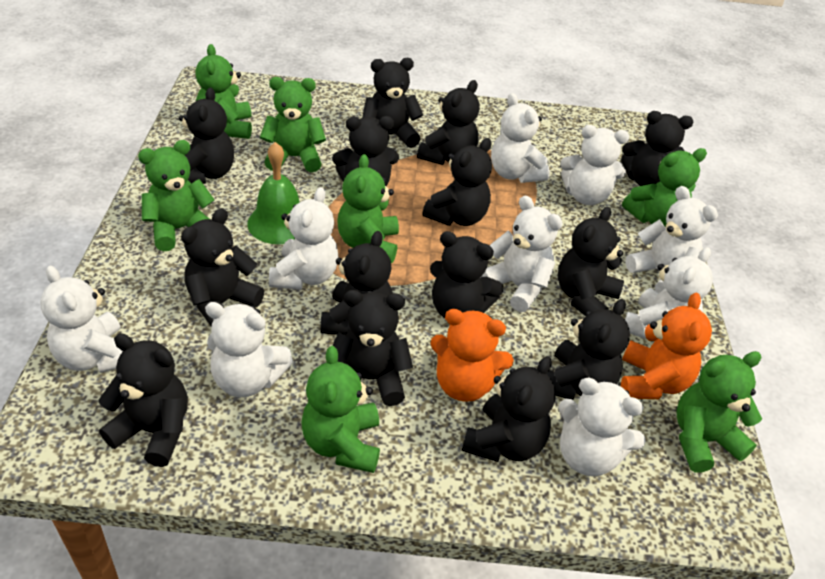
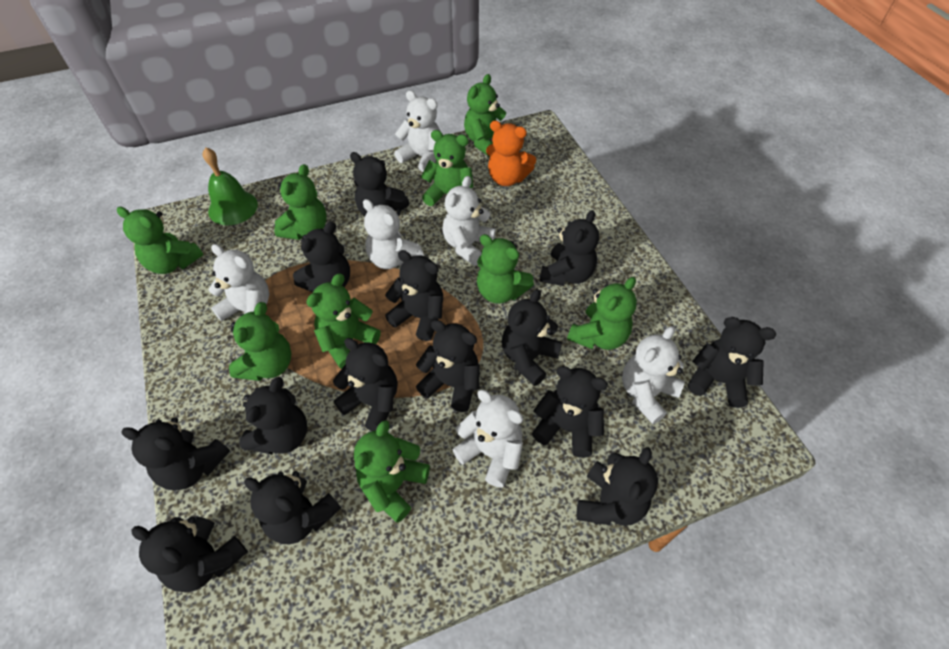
green teddy bear: 7 -> 9
orange teddy bear: 2 -> 1
white teddy bear: 9 -> 6

